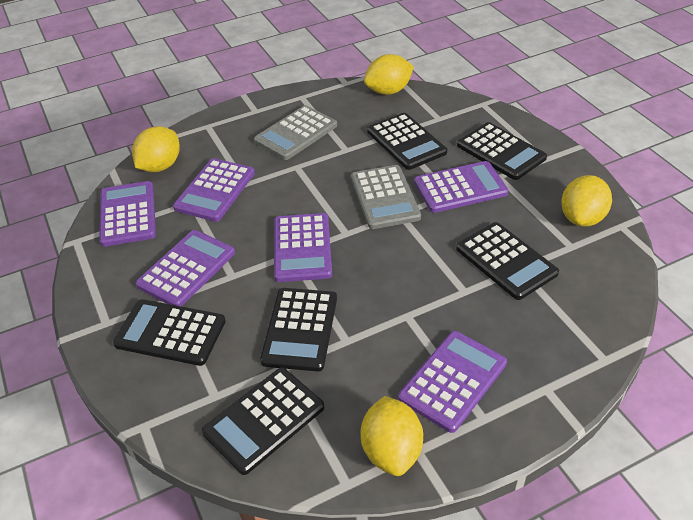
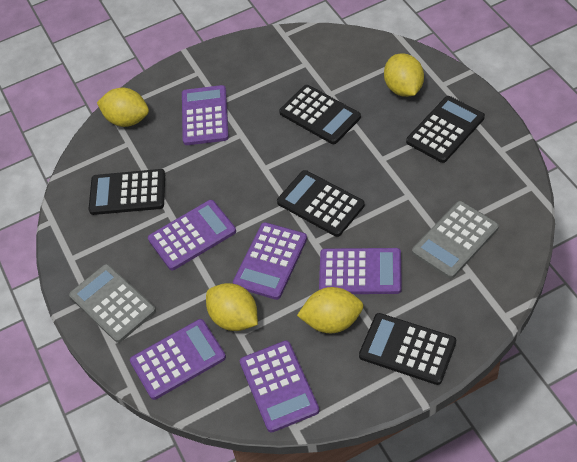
black calculator: 6 -> 5

